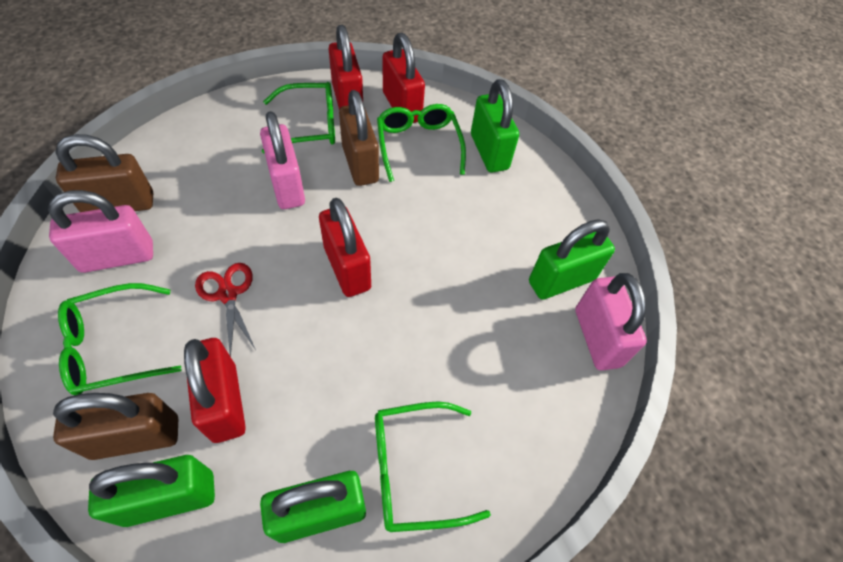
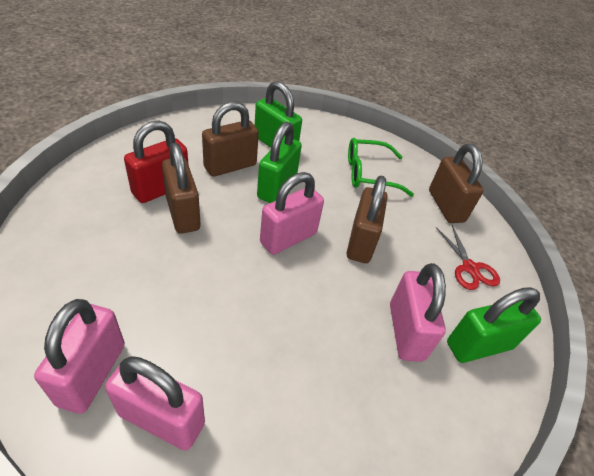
brown padlock: 3 -> 4
green glasses: 4 -> 1
green padlock: 4 -> 3
pink padlock: 3 -> 4
red padlock: 4 -> 1

